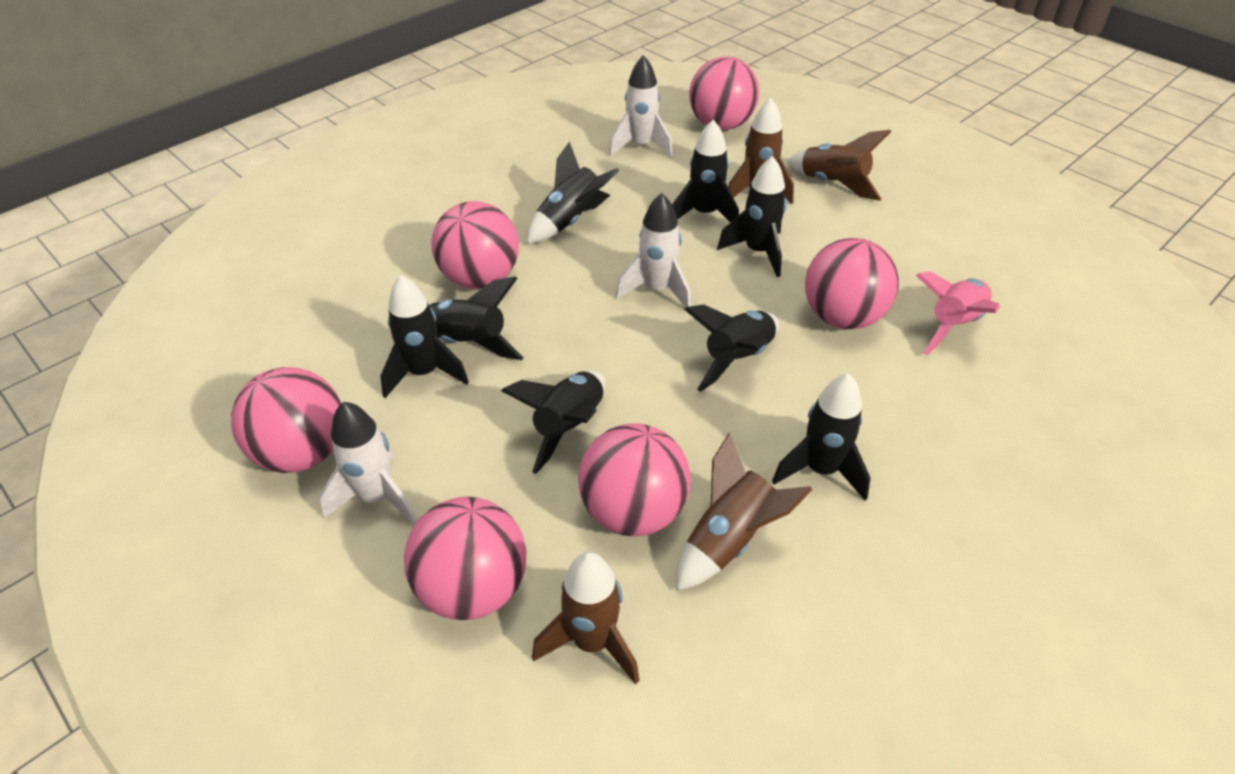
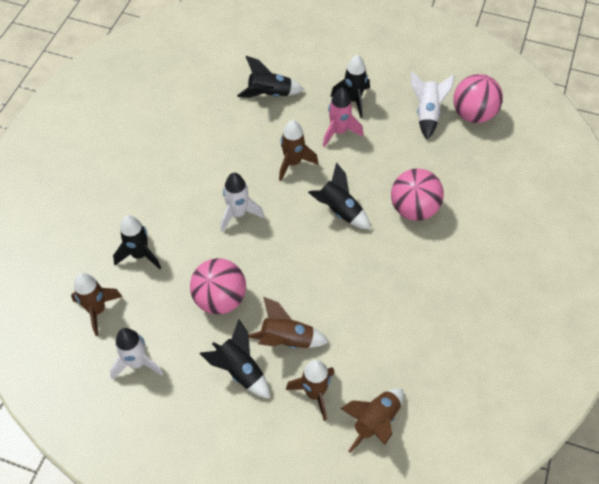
black rocket: 8 -> 5
brown rocket: 4 -> 5
pink ball: 6 -> 3

